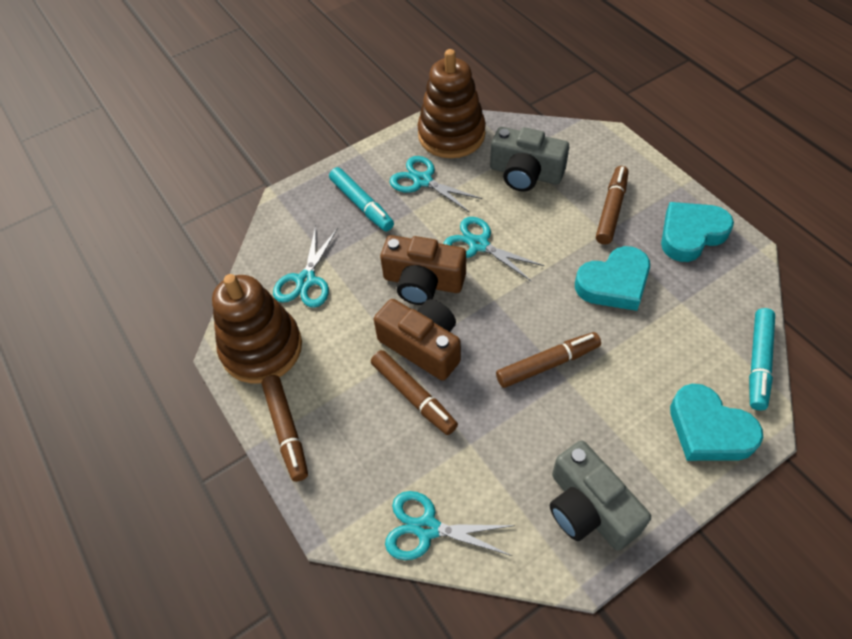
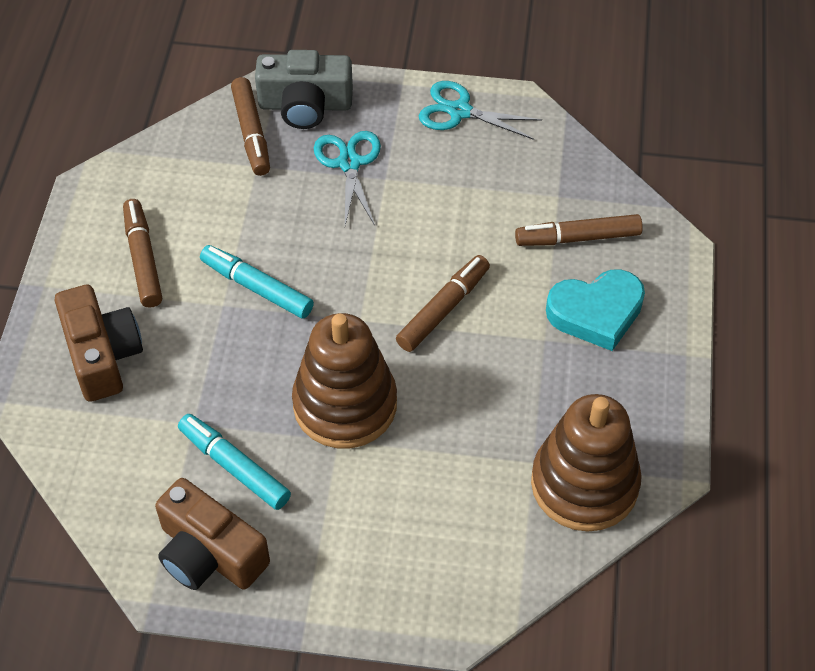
grey camera: 2 -> 1
turquoise heart: 3 -> 1
turquoise scissors: 4 -> 2

